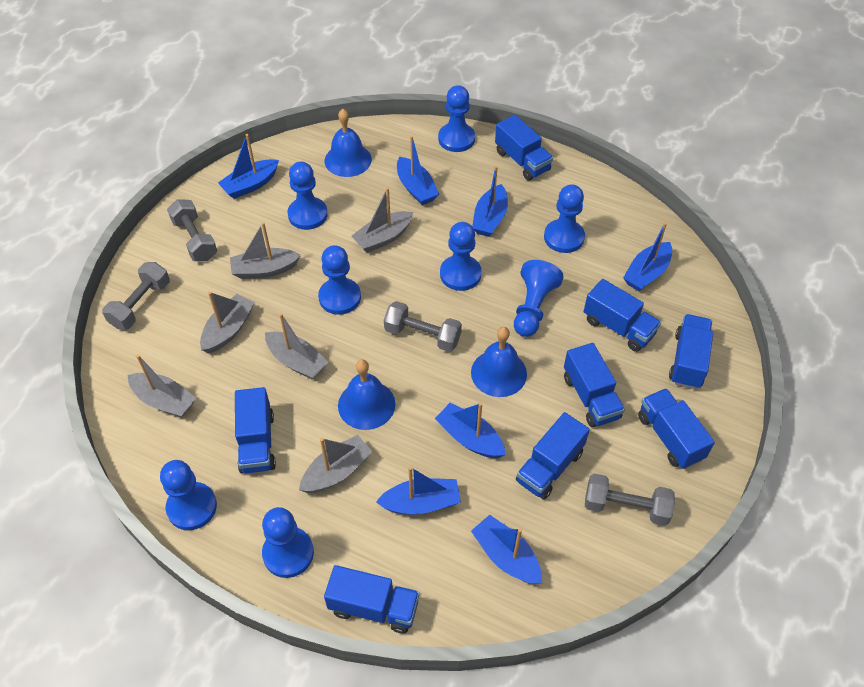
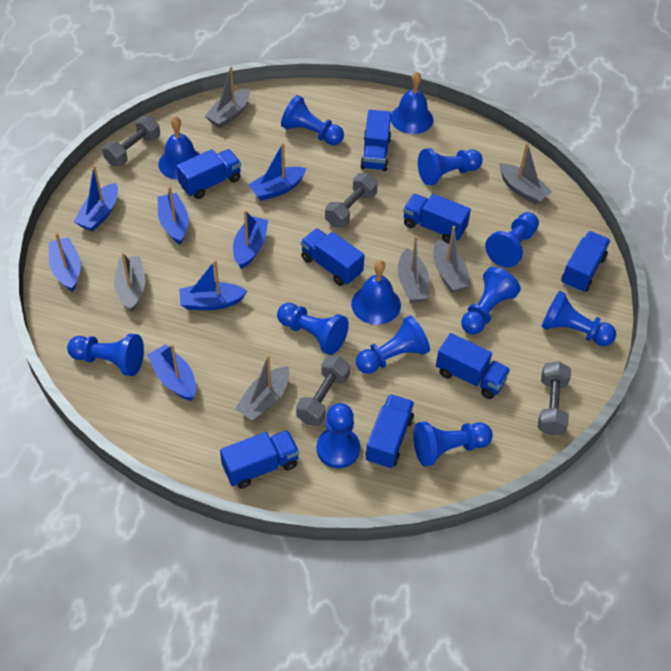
blue pawn: 8 -> 10

